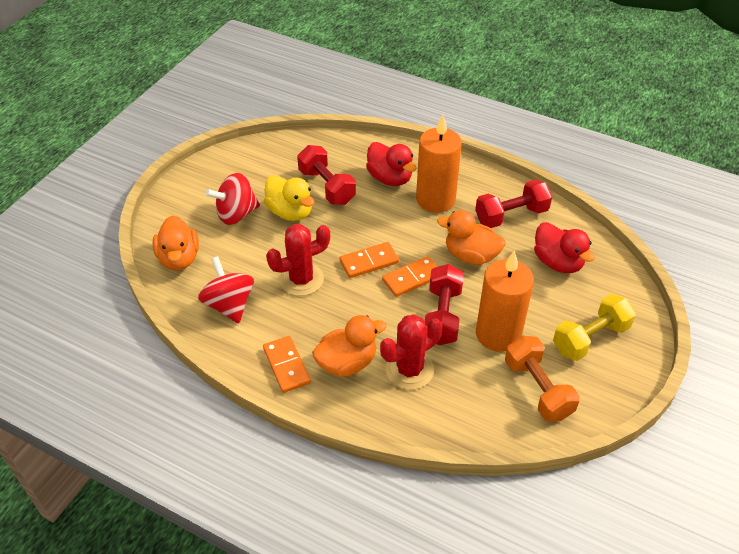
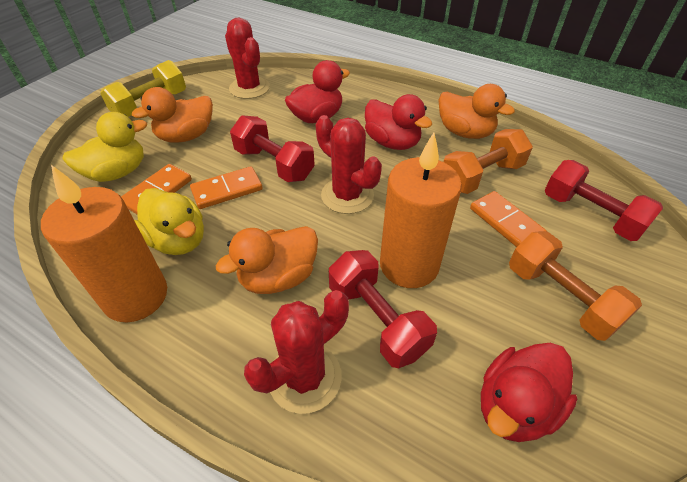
orange dumbbell: 1 -> 2
red cactus: 2 -> 3
red duck: 2 -> 3
red spinning top: 2 -> 0
yellow duck: 1 -> 2

